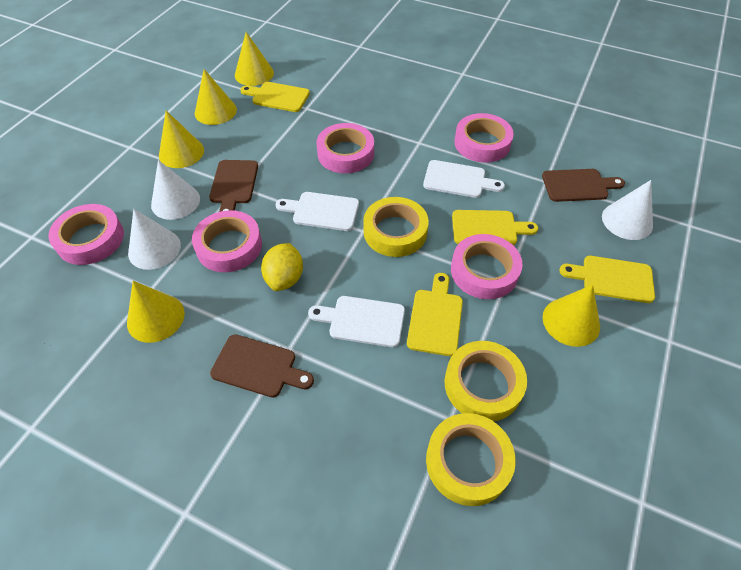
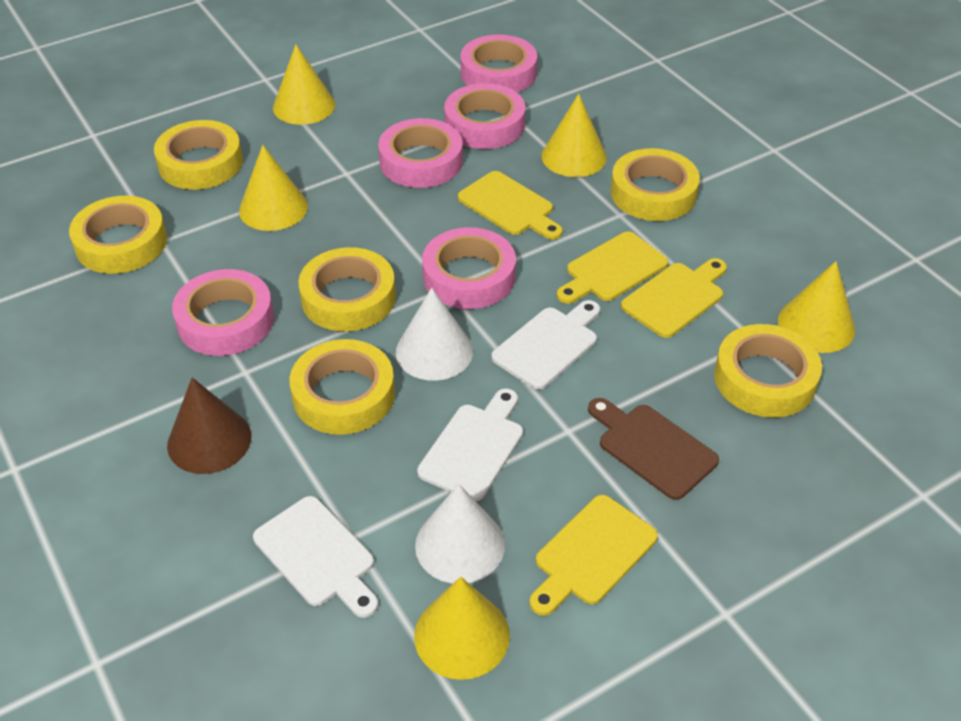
brown cone: 0 -> 1
brown cutting board: 3 -> 1
white cone: 3 -> 2
yellow lemon: 1 -> 0
yellow tape: 3 -> 6

